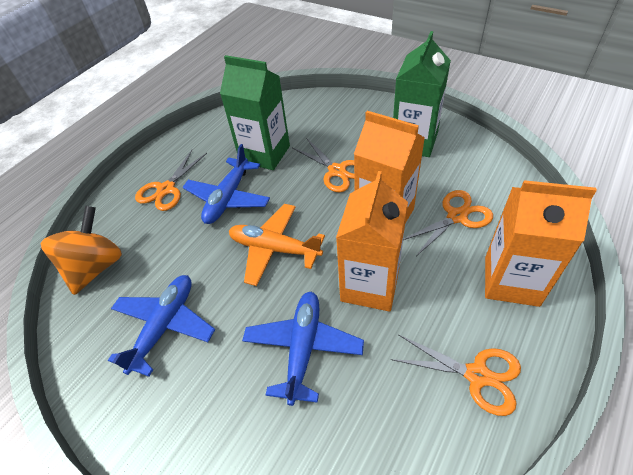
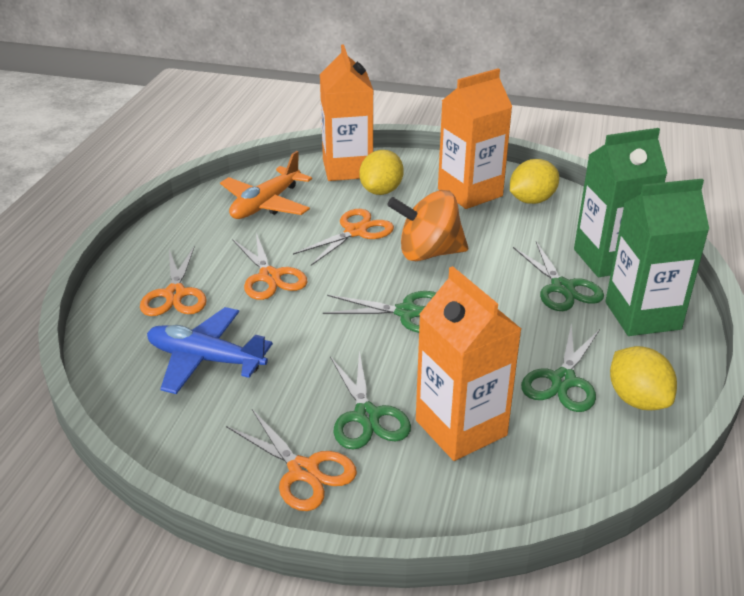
blue plane: 3 -> 1
green scissors: 0 -> 4
yellow lemon: 0 -> 3

